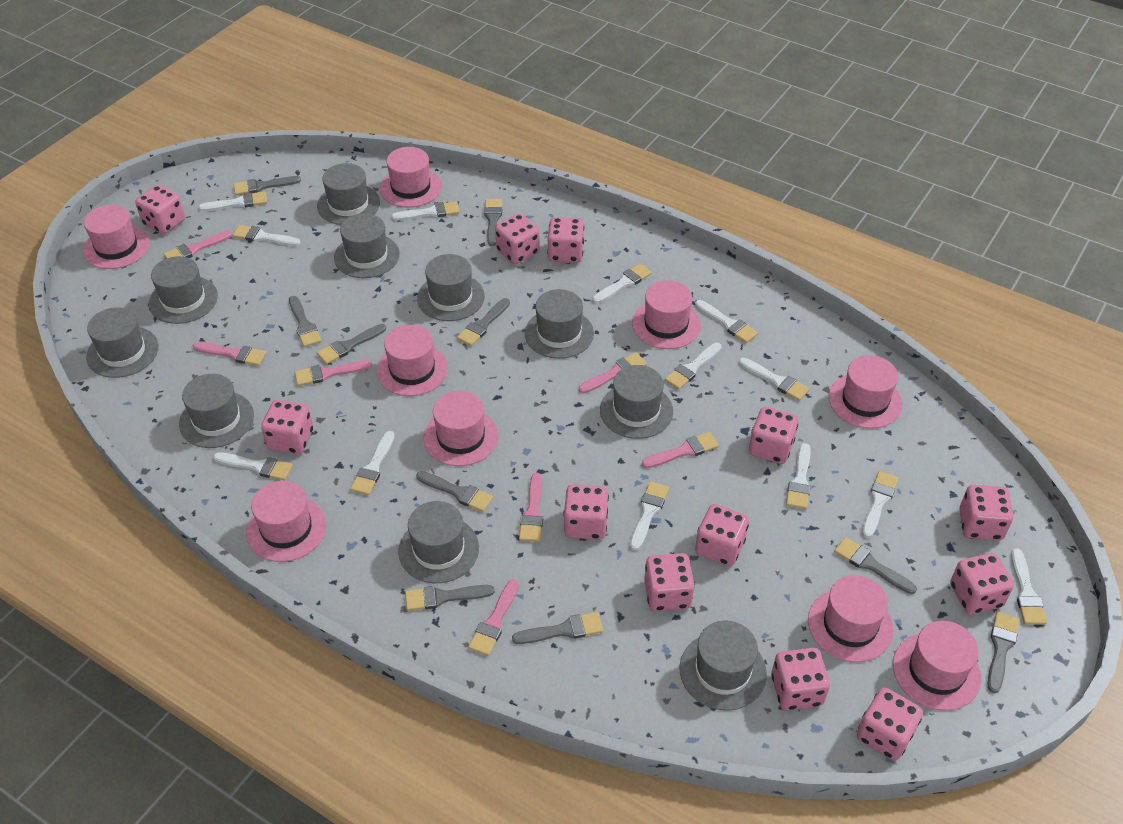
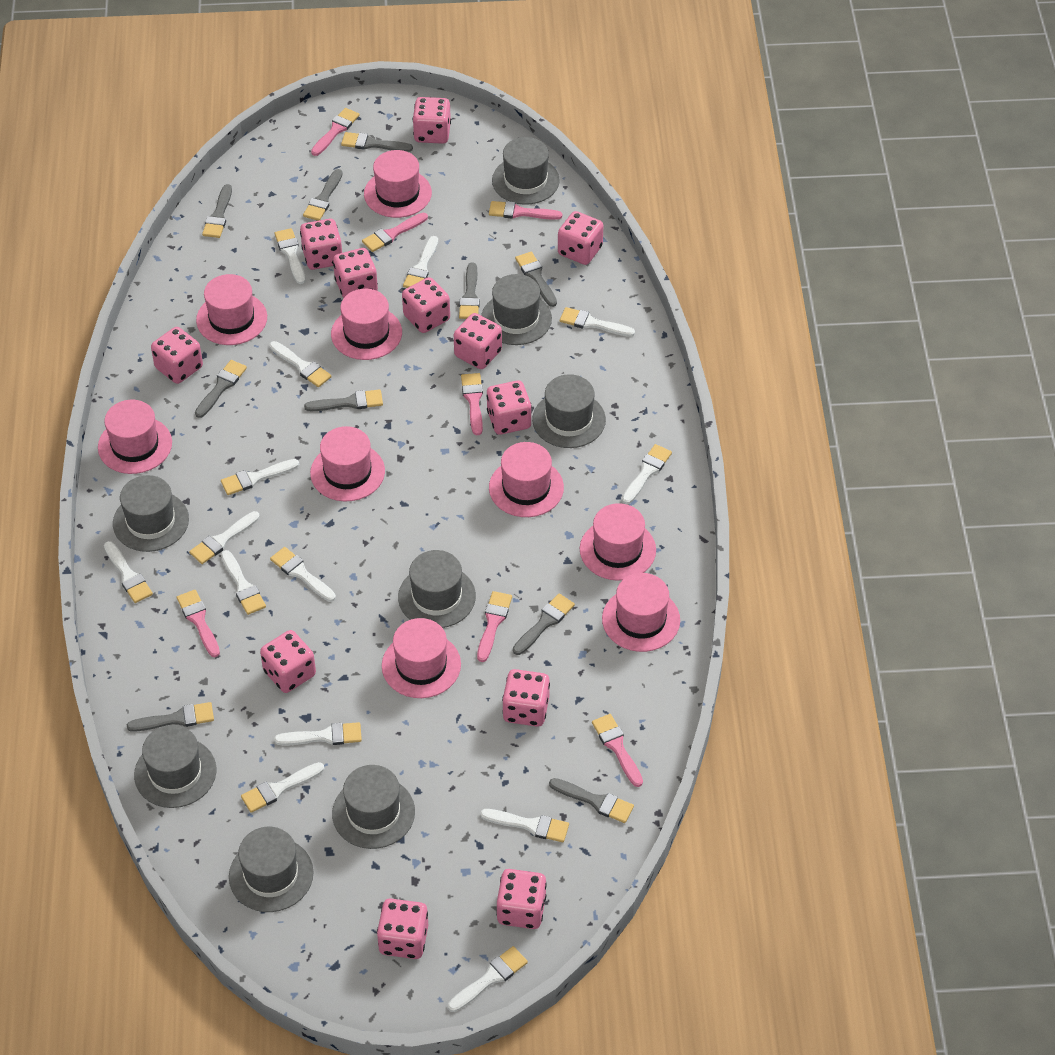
grey hat: 10 -> 8
white brush: 13 -> 14

